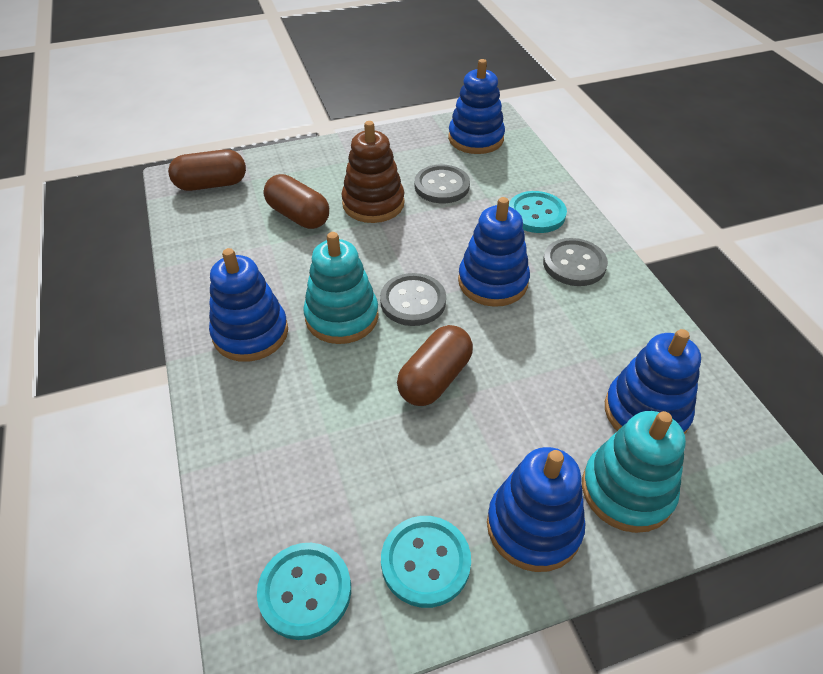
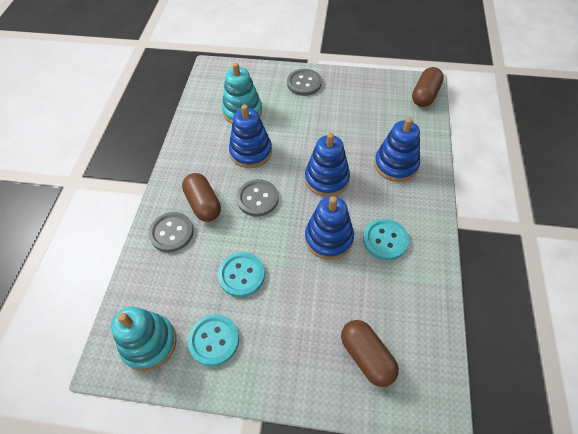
blue stacking toy: 5 -> 4
brown stacking toy: 1 -> 0

